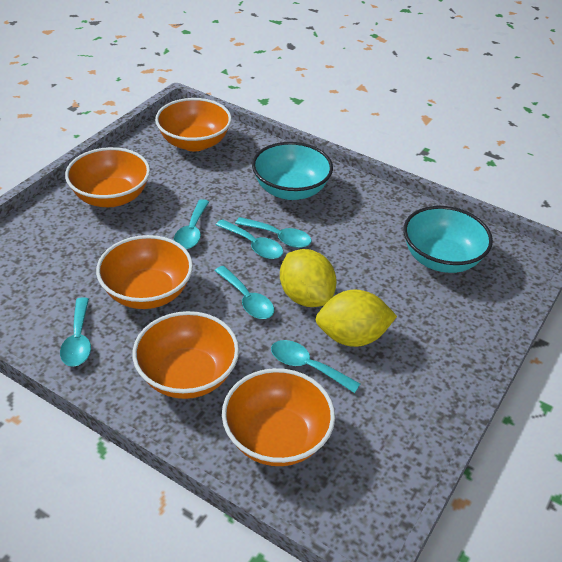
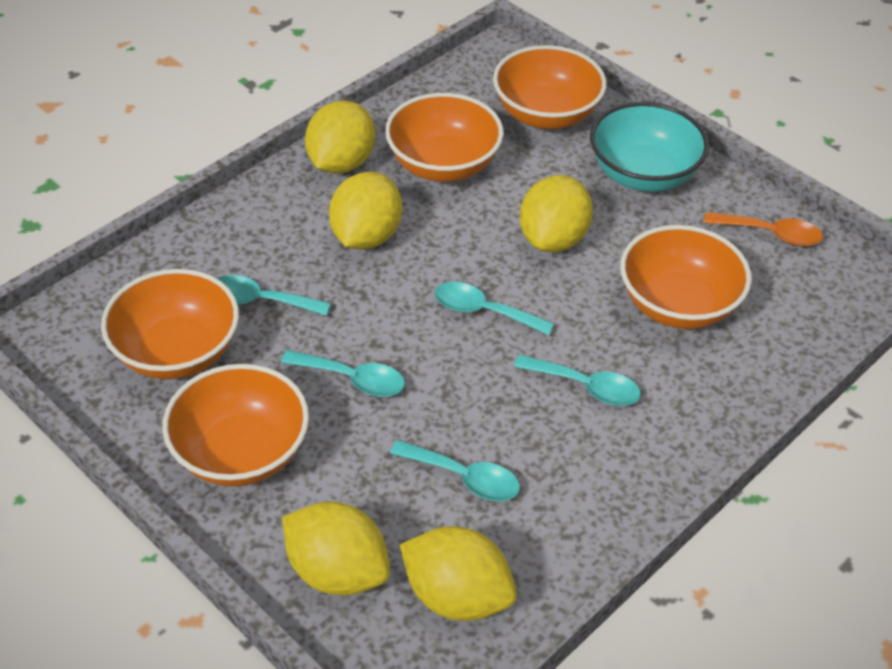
orange spoon: 0 -> 1
turquoise bowl: 2 -> 1
turquoise spoon: 6 -> 5
yellow lemon: 2 -> 5

